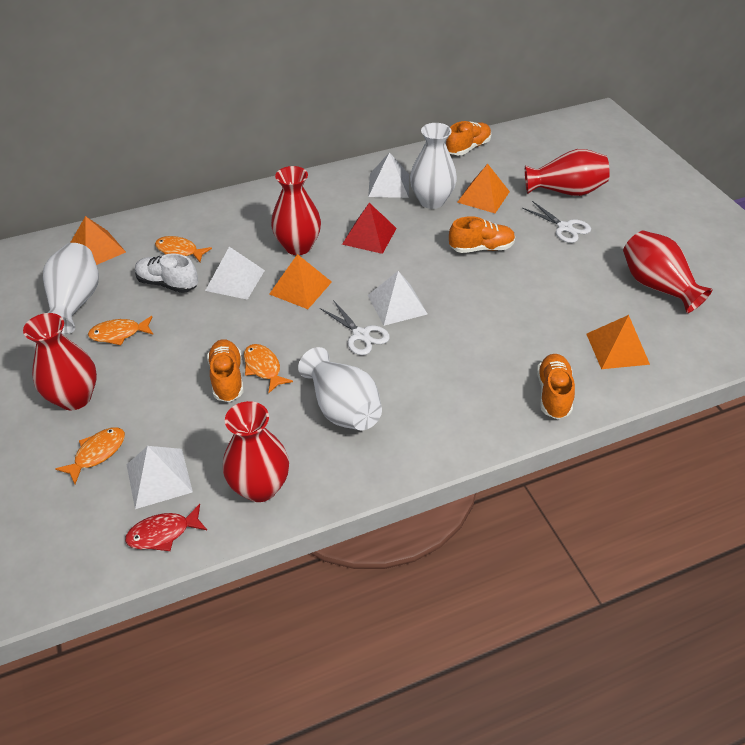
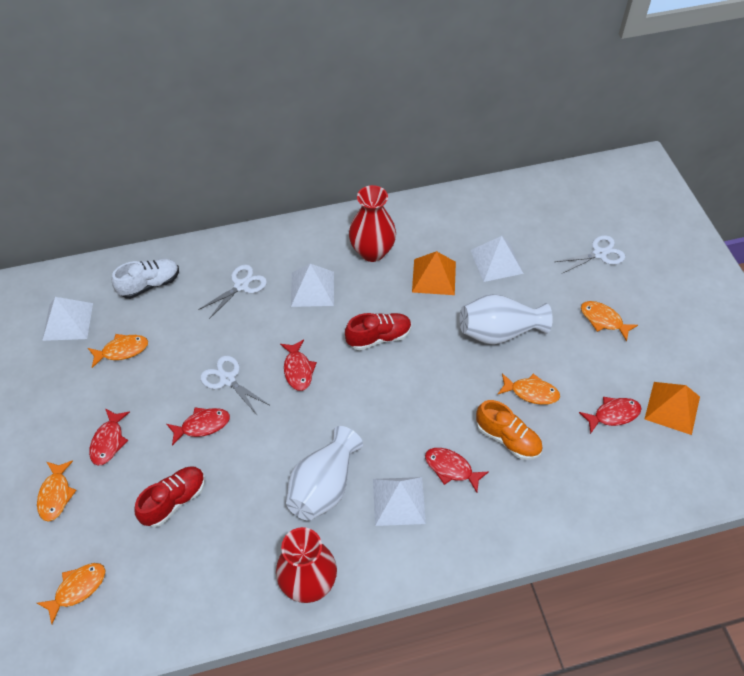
orange fish: 4 -> 5
orange pyramid: 4 -> 2
orange shoe: 4 -> 1
red fish: 1 -> 5
red pyramid: 1 -> 0
red shoe: 0 -> 2
red vase: 5 -> 2
white scissors: 2 -> 3
white vase: 3 -> 2

